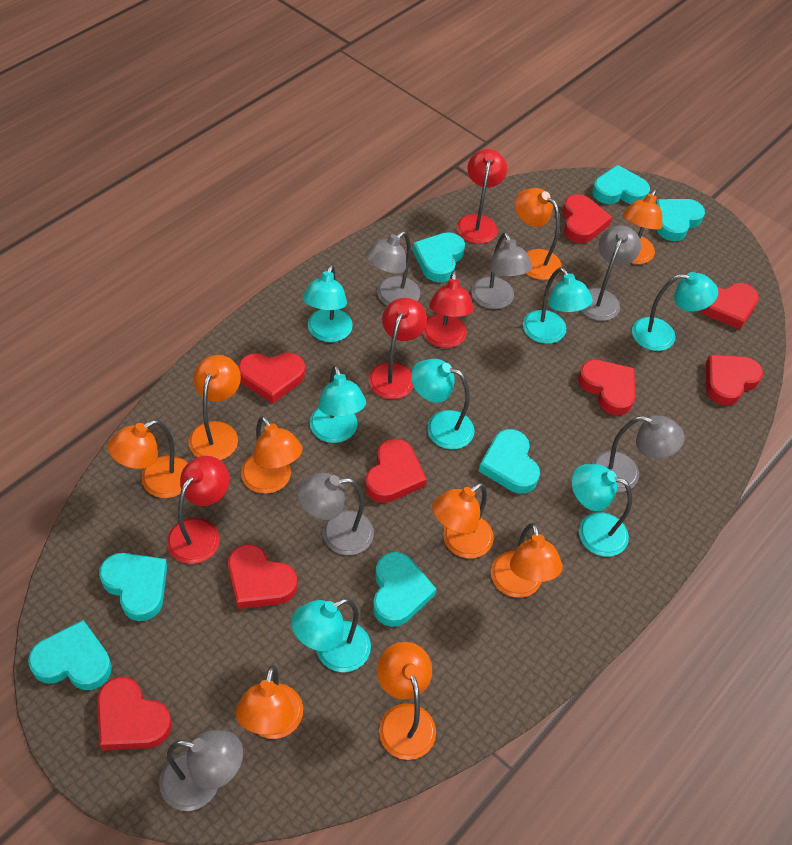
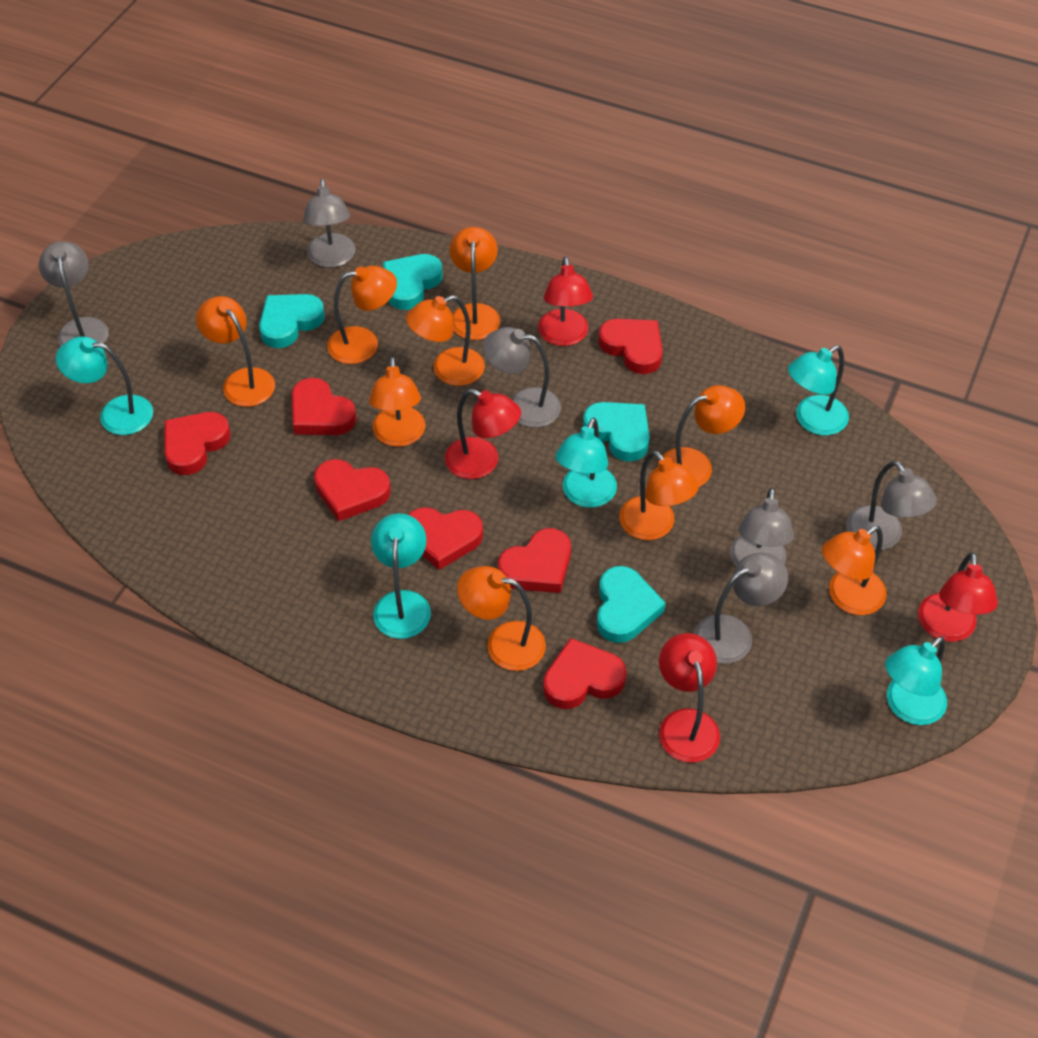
red heart: 8 -> 7
turquoise heart: 7 -> 4
turquoise lamp: 7 -> 5

